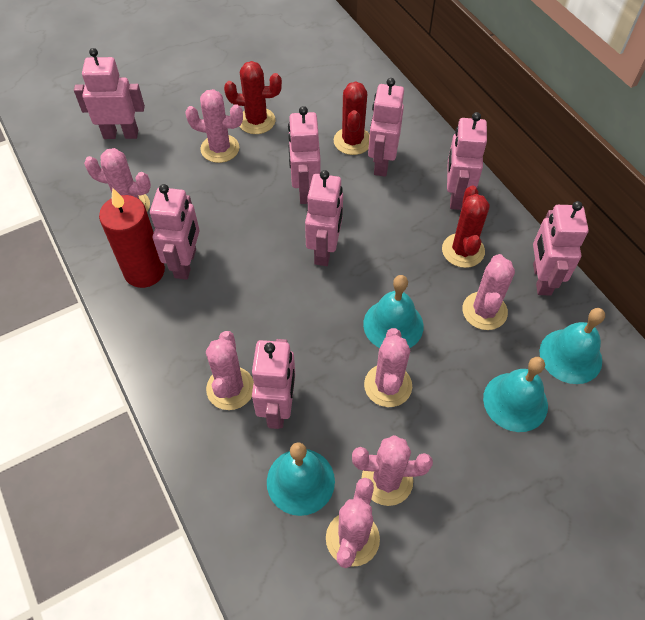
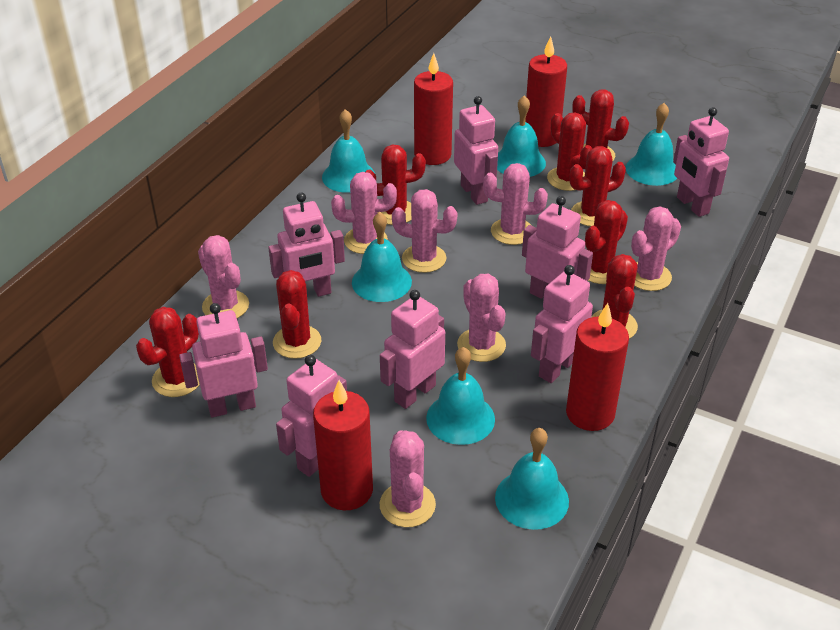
red cactus: 3 -> 8
red candle: 1 -> 4
turquoise bell: 4 -> 6

